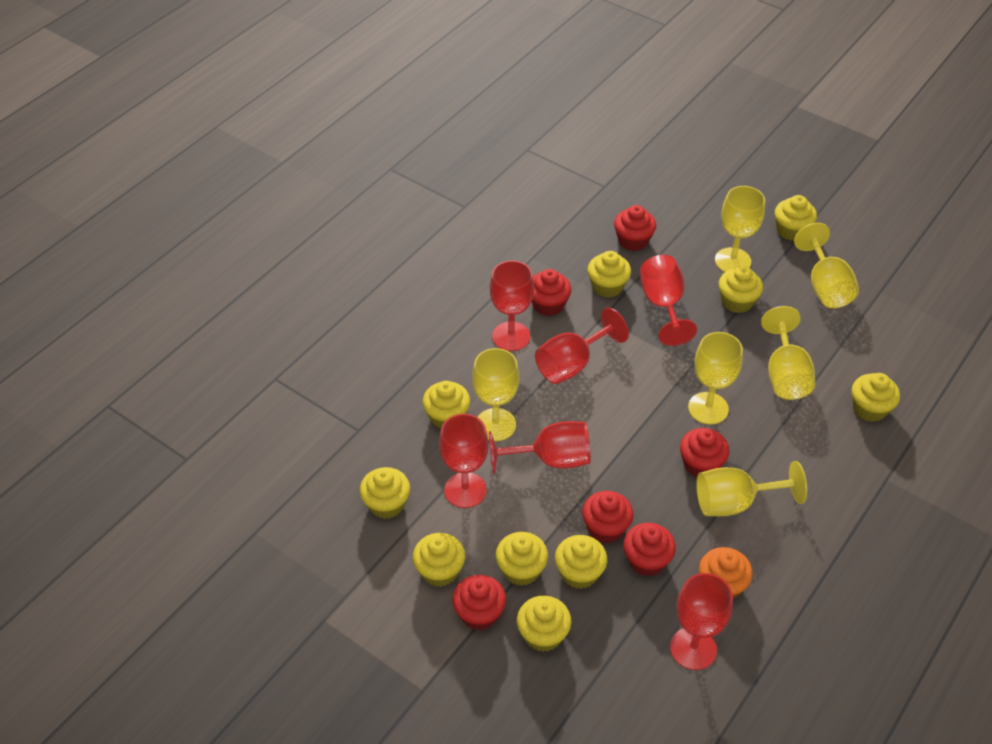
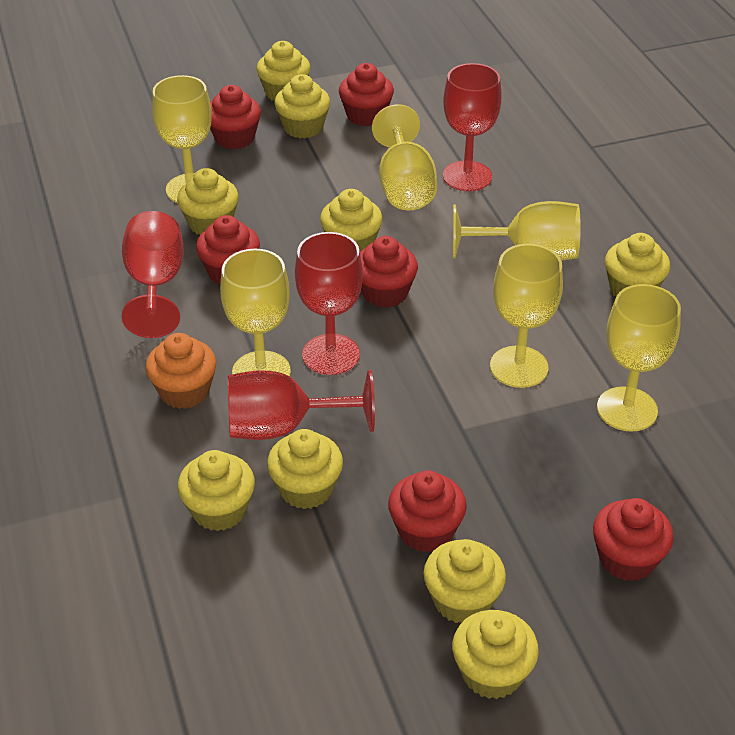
red goblet: 6 -> 4
yellow cupcake: 10 -> 9

